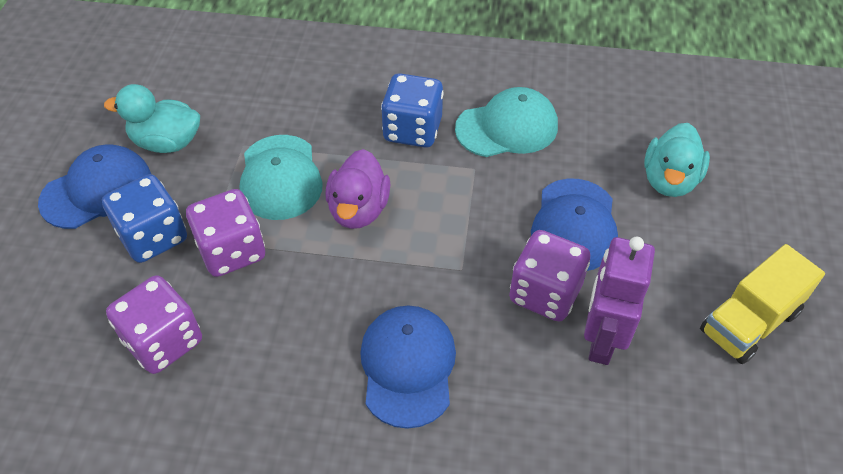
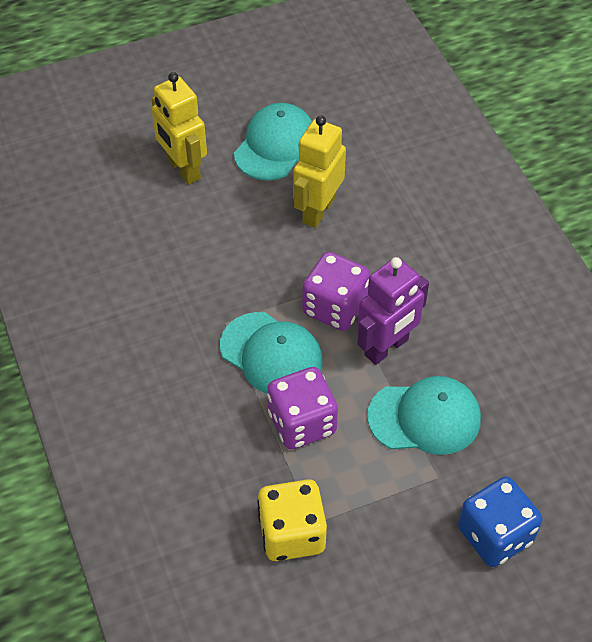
blue cap: 3 -> 0
blue dice: 2 -> 1
purple dice: 3 -> 2
purple duck: 1 -> 0
turquoise cap: 2 -> 3
turquoise duck: 2 -> 0
yellow dice: 0 -> 1
yellow robot: 0 -> 2
yellow truck: 1 -> 0

